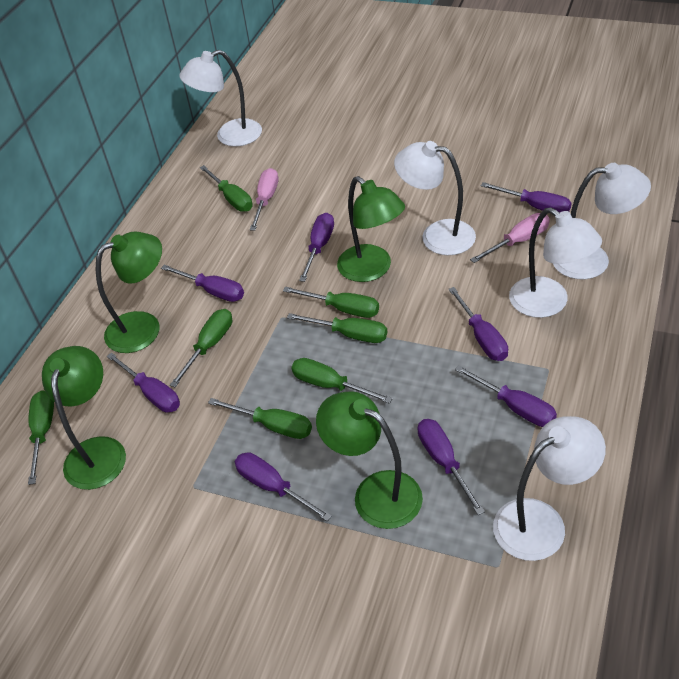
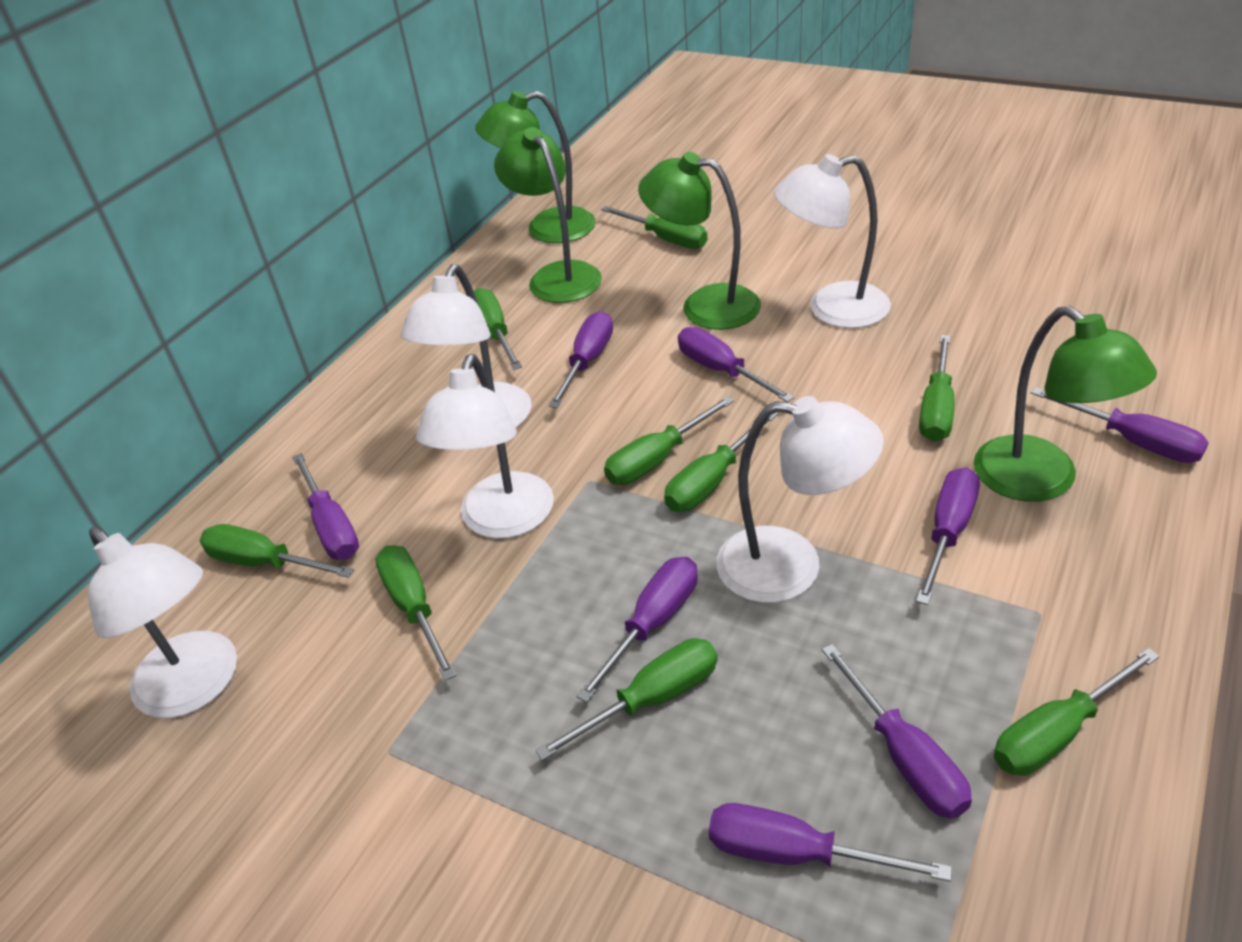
green screwdriver: 7 -> 9
pink screwdriver: 2 -> 0

